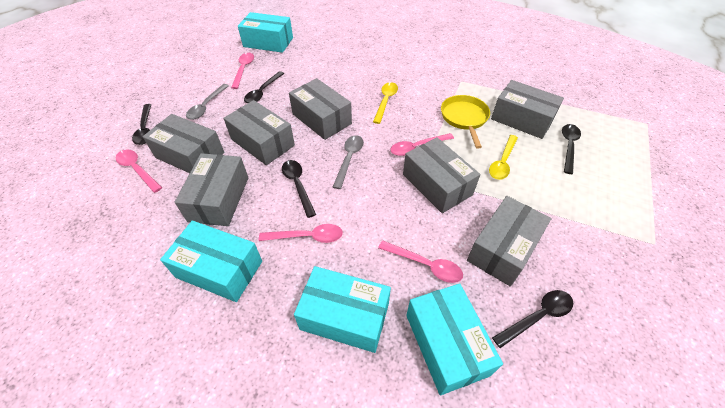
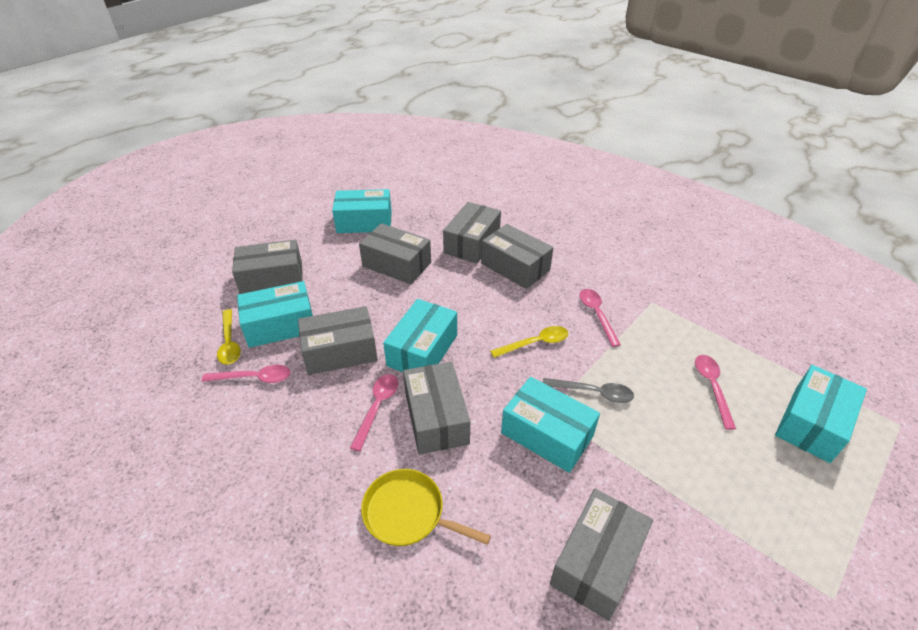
black spoon: 5 -> 0
grey spoon: 2 -> 1
pink spoon: 5 -> 4
turquoise box: 4 -> 5

